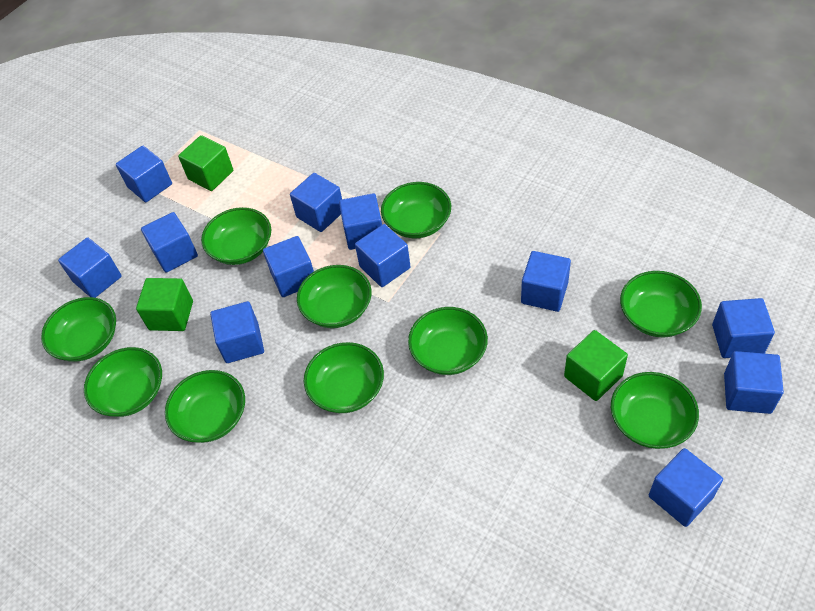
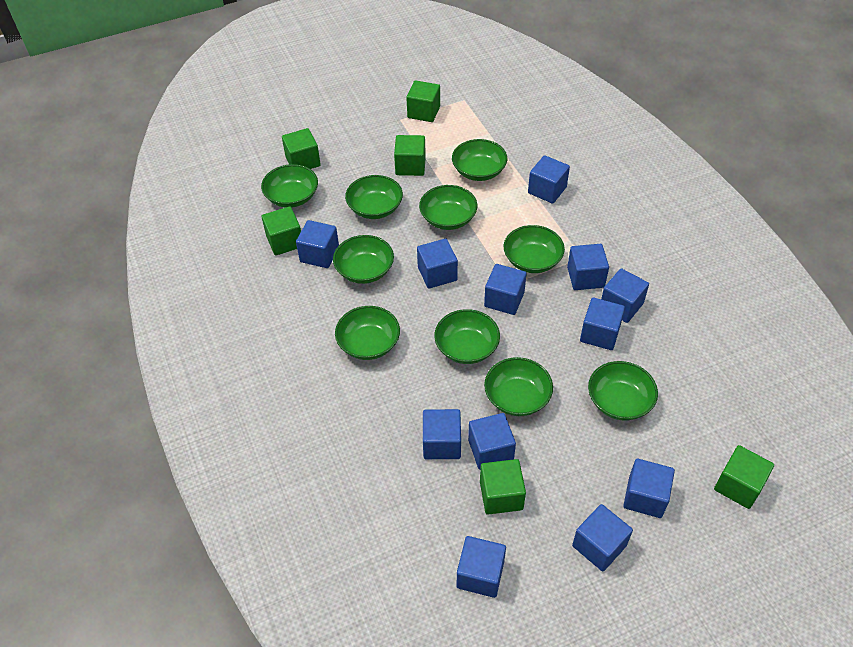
green cube: 3 -> 6

